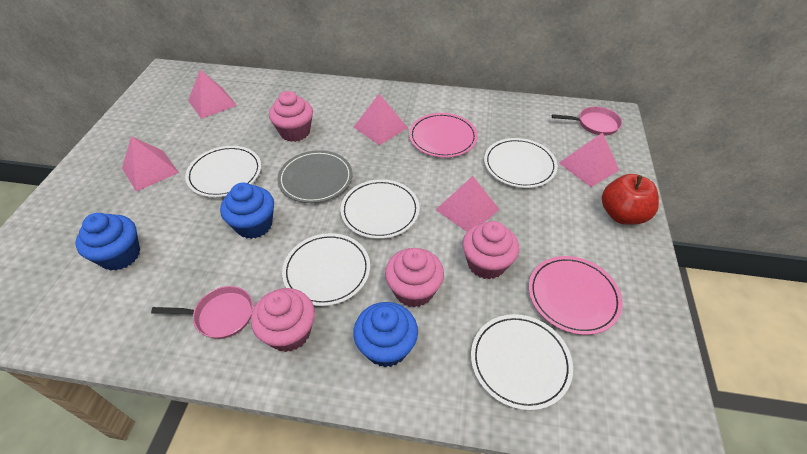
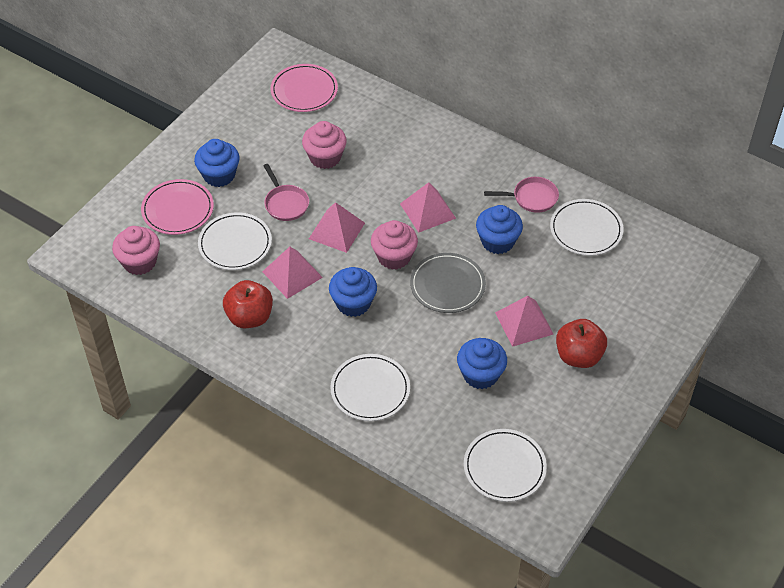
blue cupcake: 3 -> 4
pink cupcake: 4 -> 3
pink pyramid: 5 -> 4
red apple: 1 -> 2
white plate: 5 -> 4

